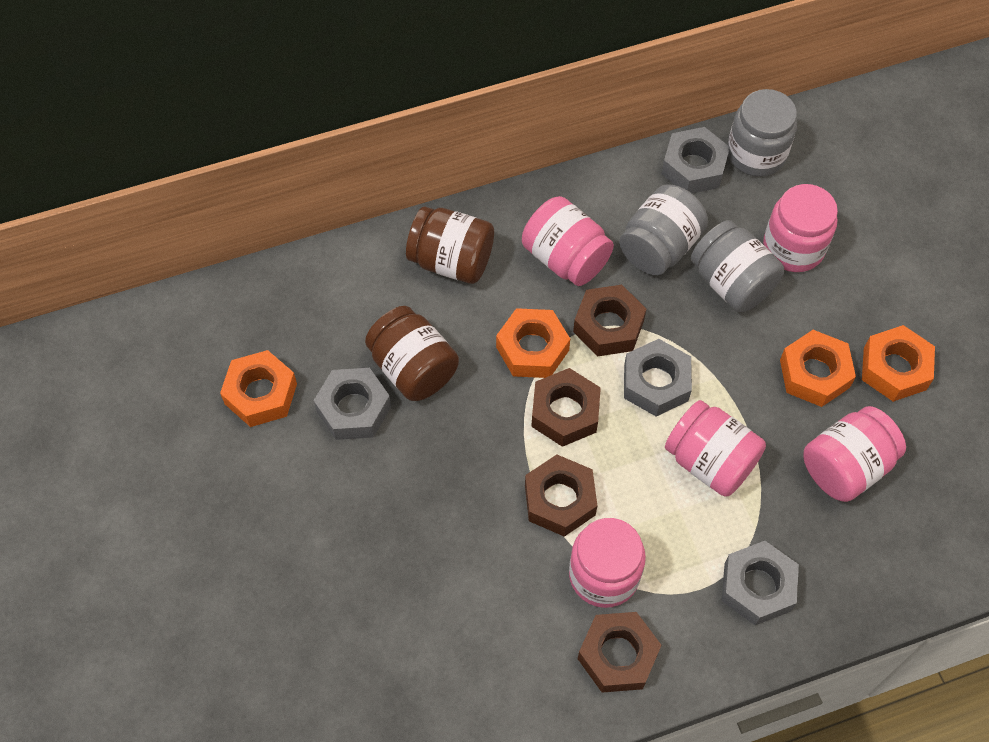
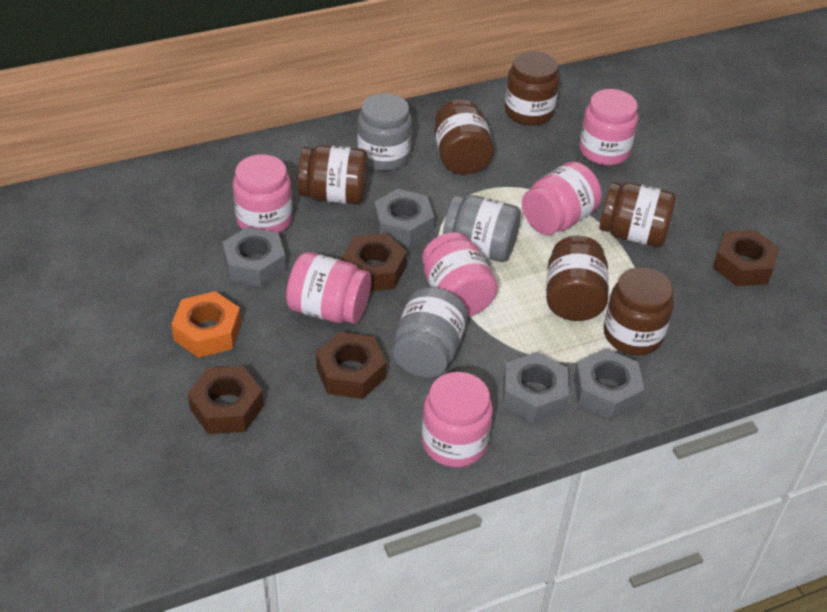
brown jar: 2 -> 6
orange nut: 4 -> 1
pink jar: 5 -> 6

